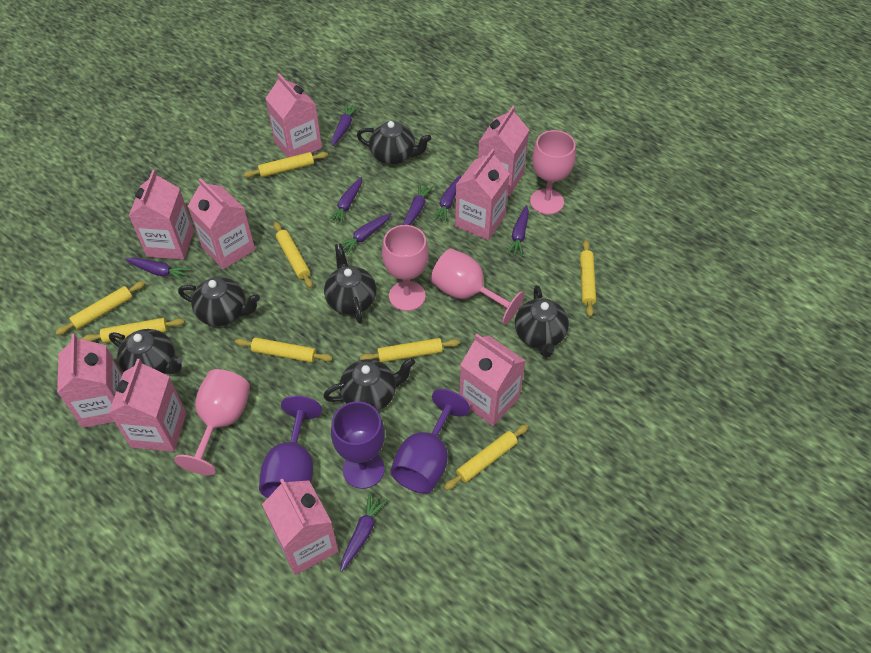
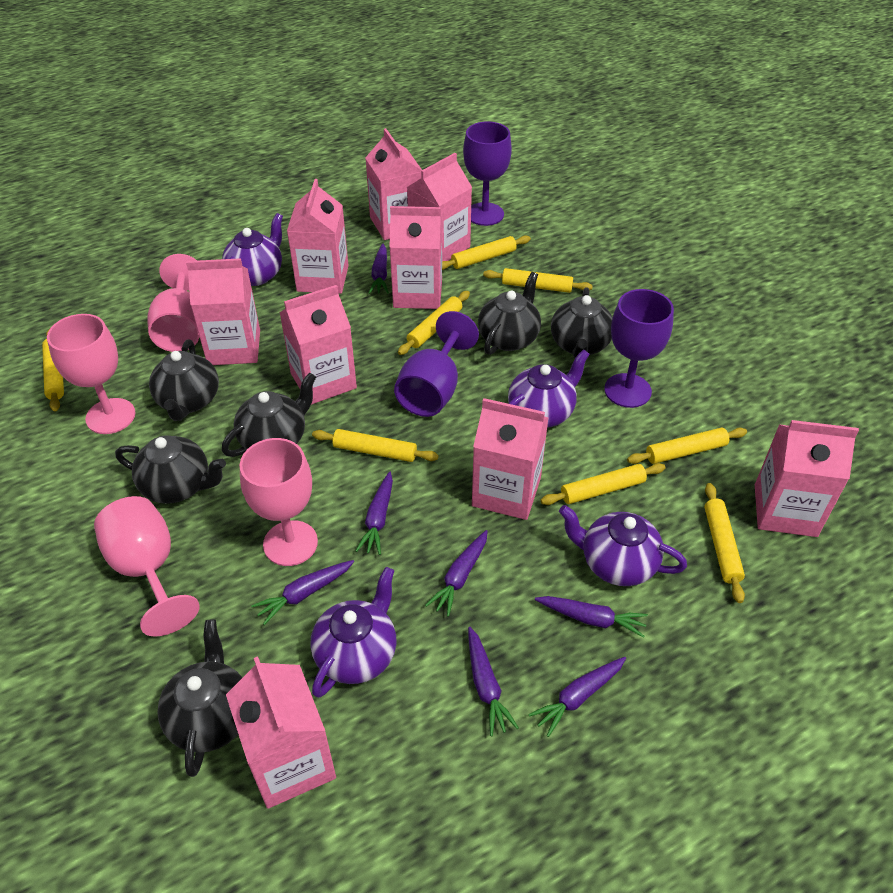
purple carrot: 8 -> 7
purple teapot: 0 -> 4

